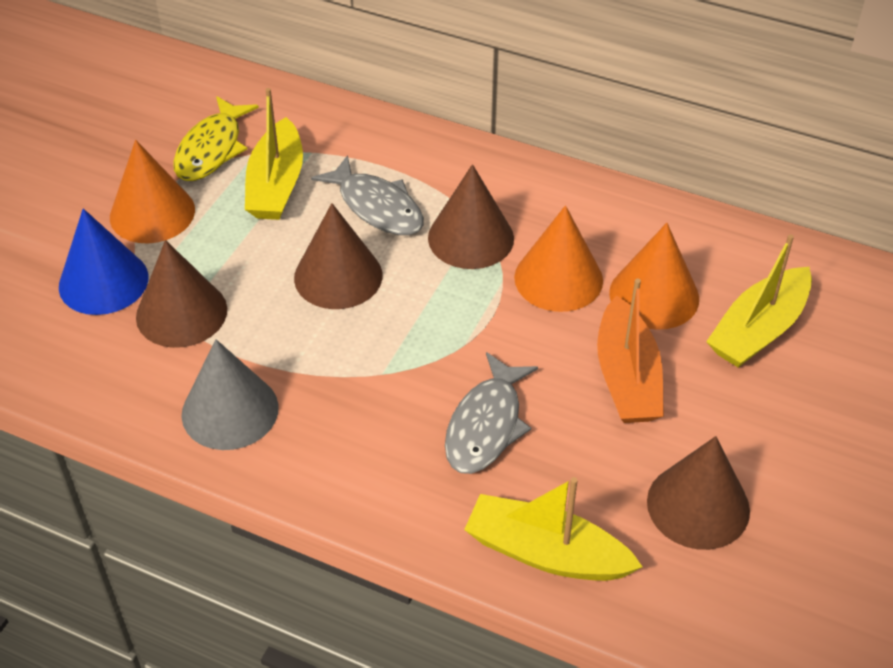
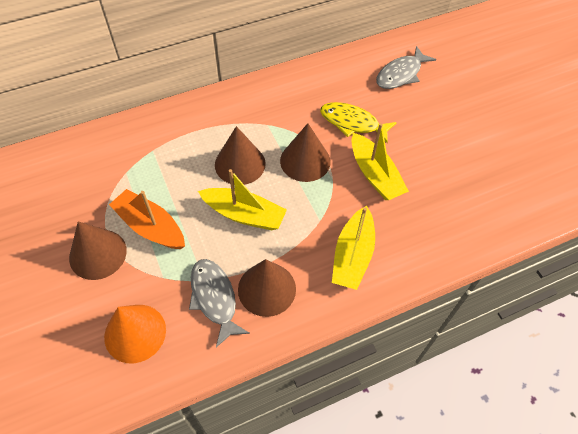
blue cone: 1 -> 0
grey cone: 1 -> 0
orange cone: 3 -> 1

